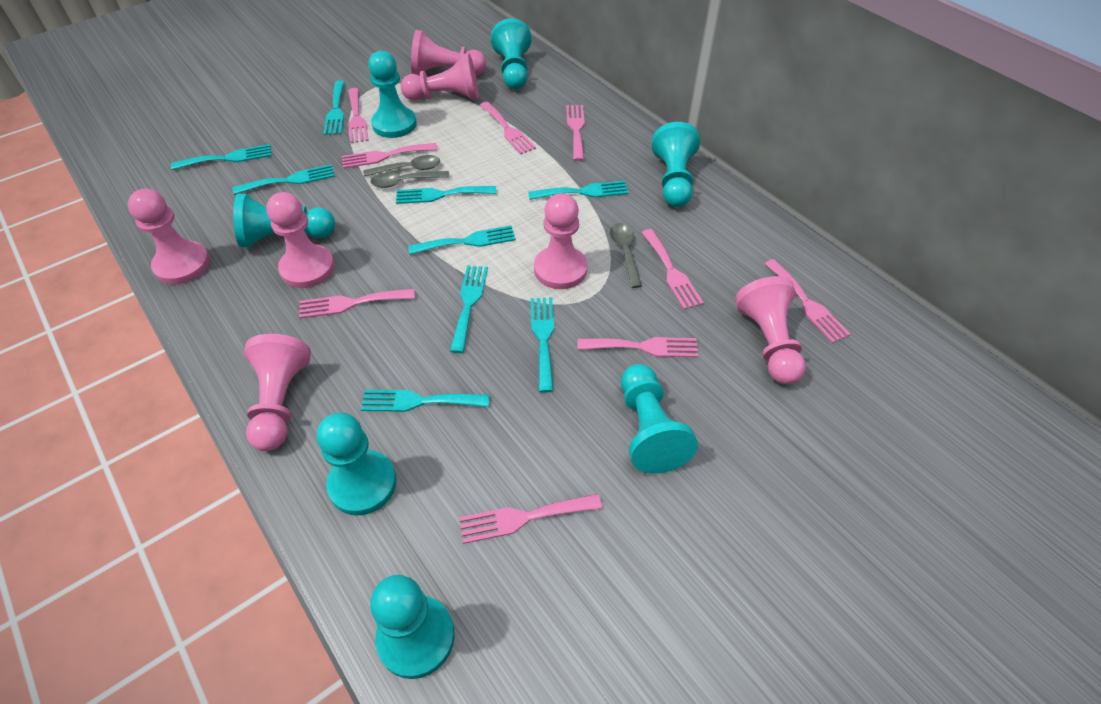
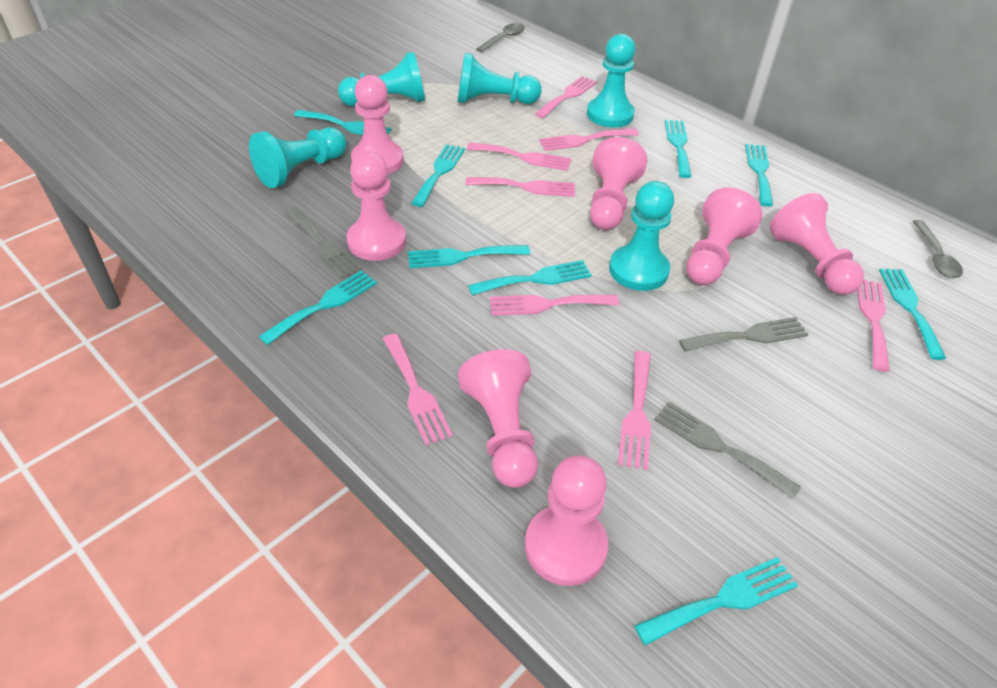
grey fork: 0 -> 3
grey spoon: 3 -> 2
pink fork: 9 -> 8
turquoise pawn: 7 -> 5

